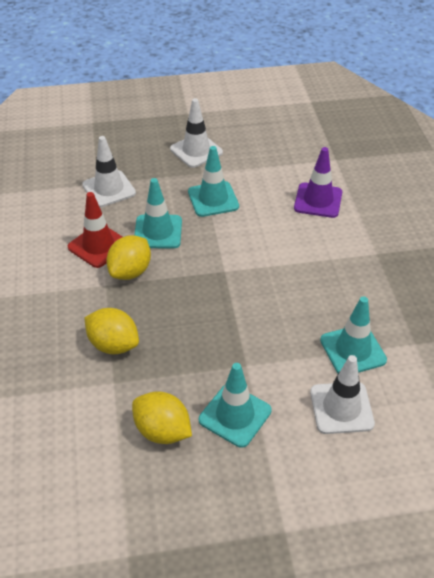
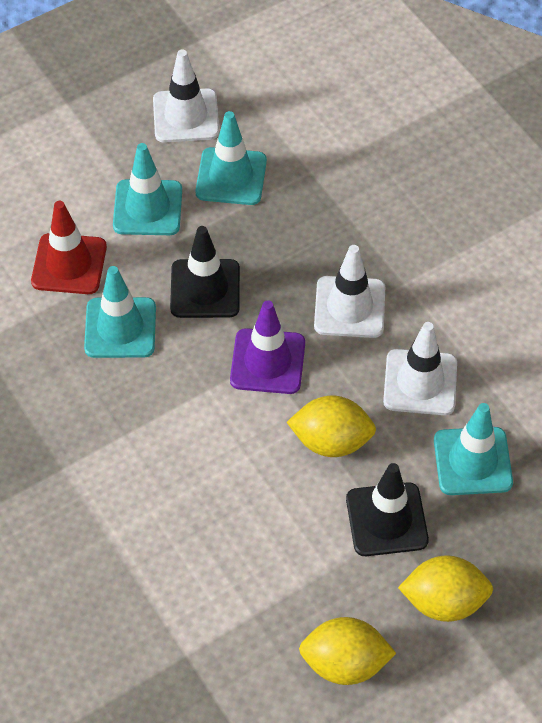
black traffic cone: 0 -> 2

